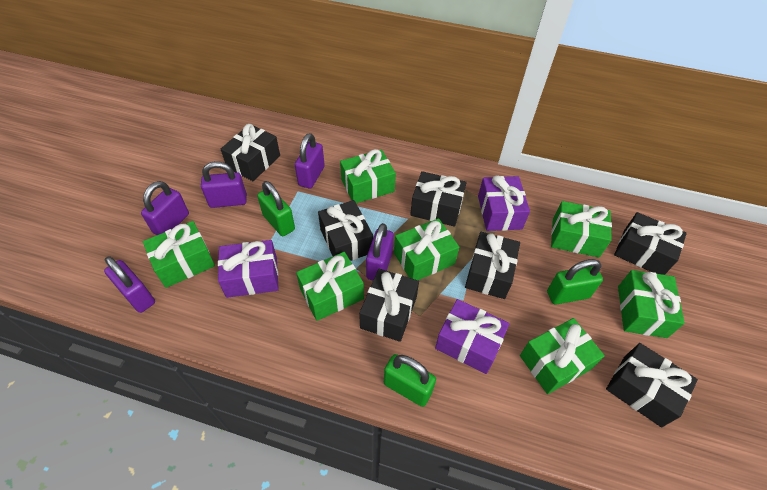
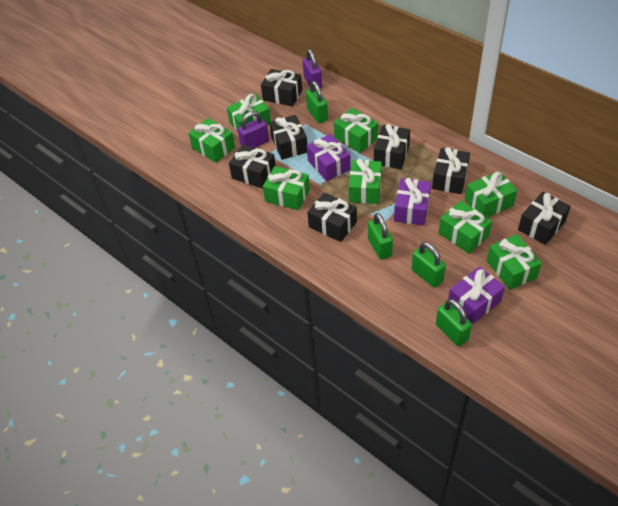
green gift: 7 -> 8
green padlock: 3 -> 4
purple padlock: 5 -> 2

